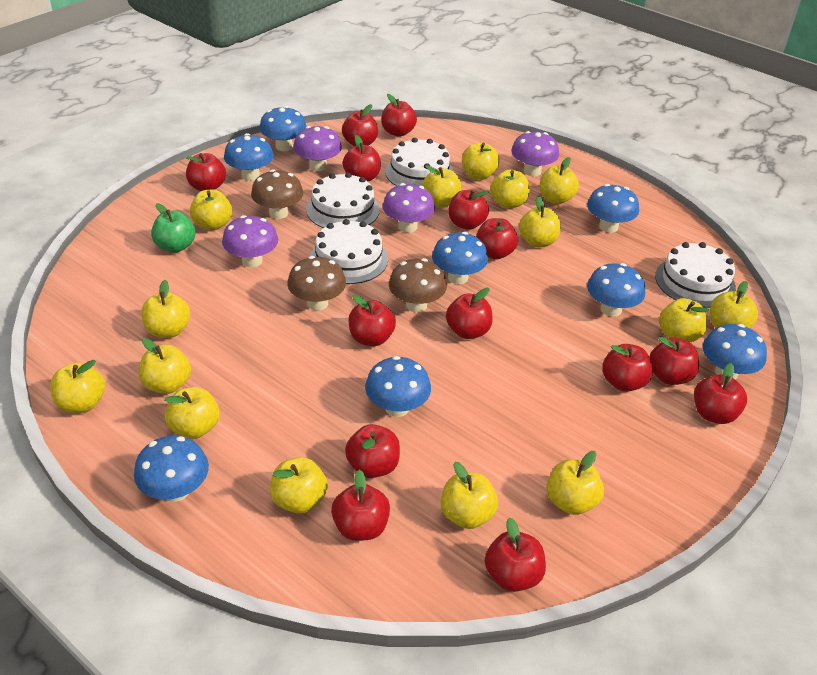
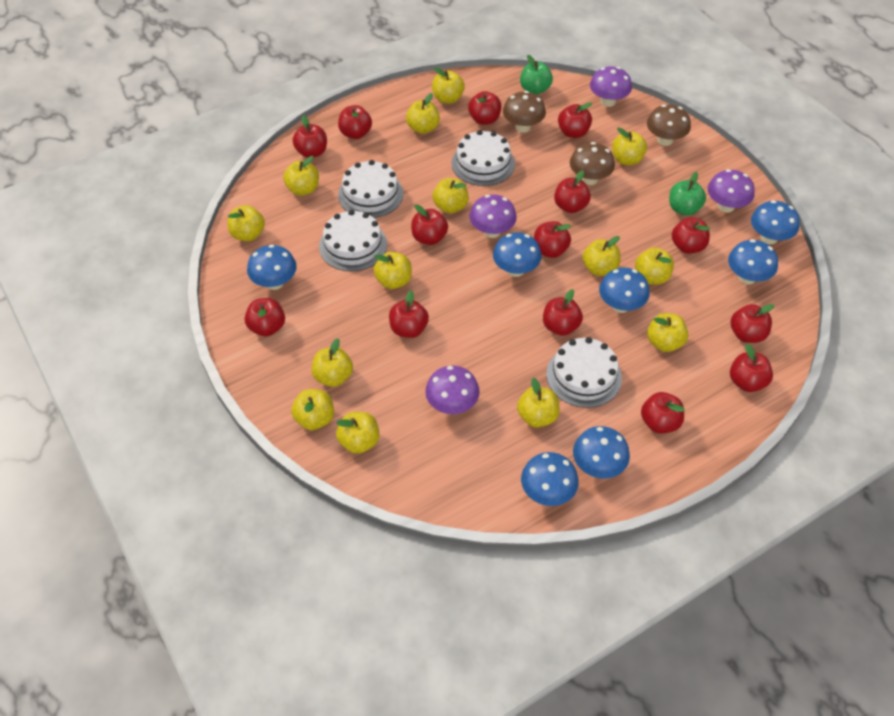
blue mushroom: 8 -> 7
green apple: 1 -> 2
yellow apple: 15 -> 14

